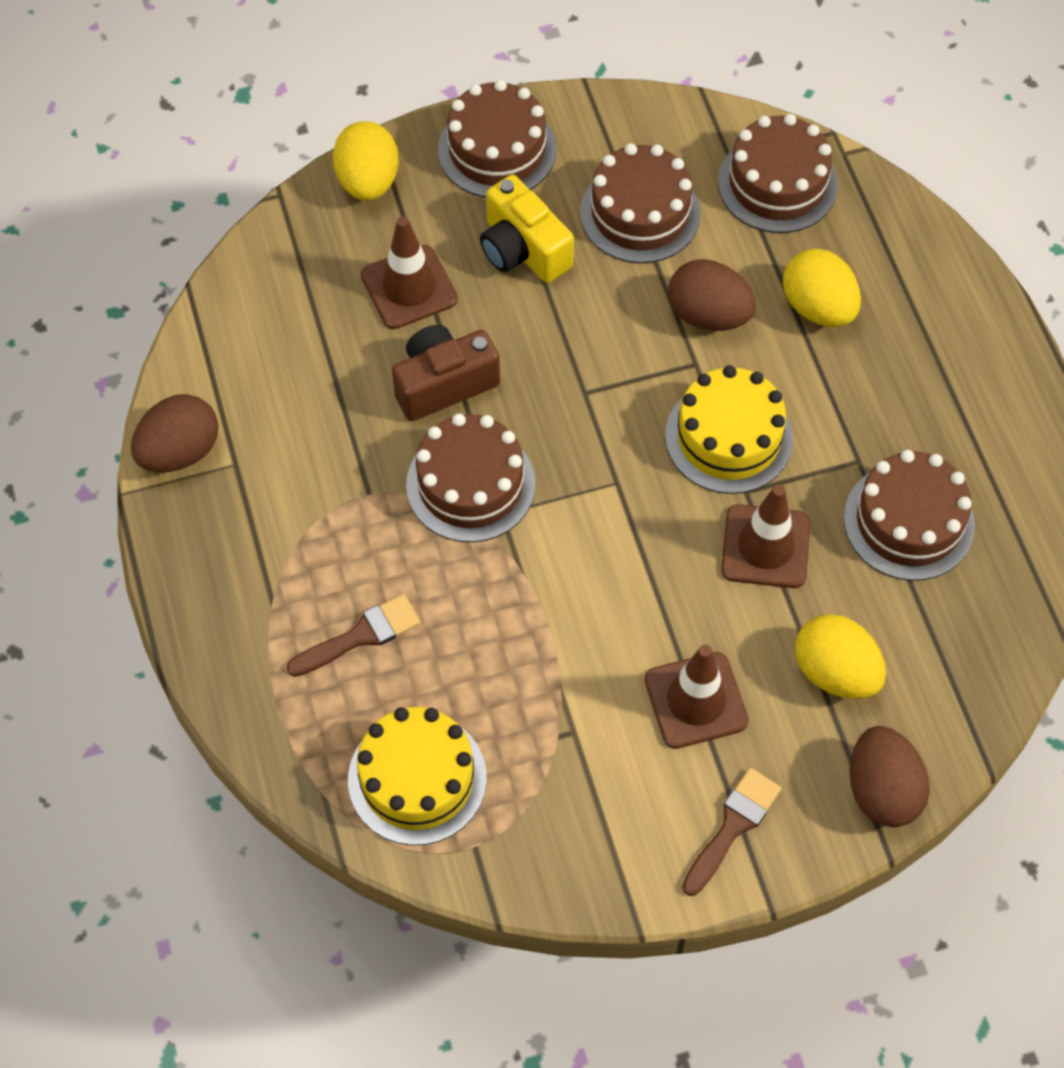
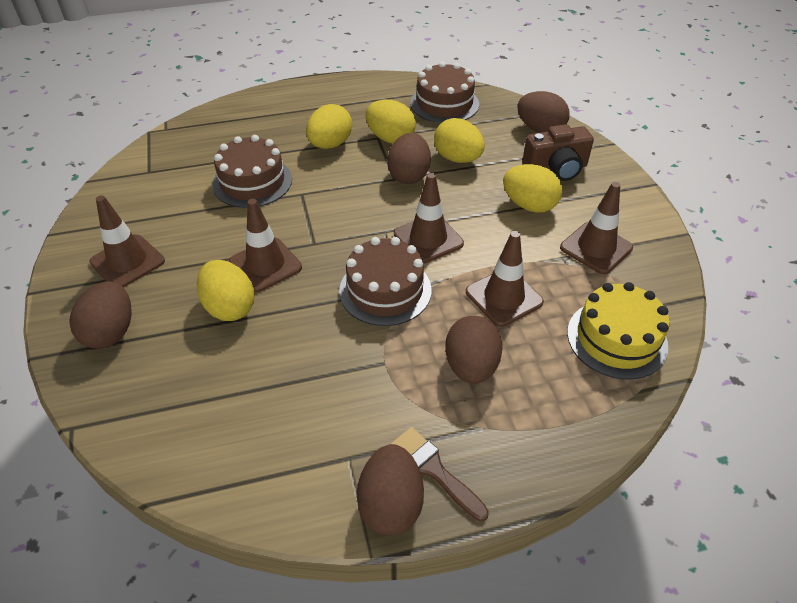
brown brush: 2 -> 1
brown cake: 5 -> 3
brown egg: 3 -> 5
brown traffic cone: 3 -> 5
yellow cake: 2 -> 1
yellow camera: 1 -> 0
yellow egg: 3 -> 5

